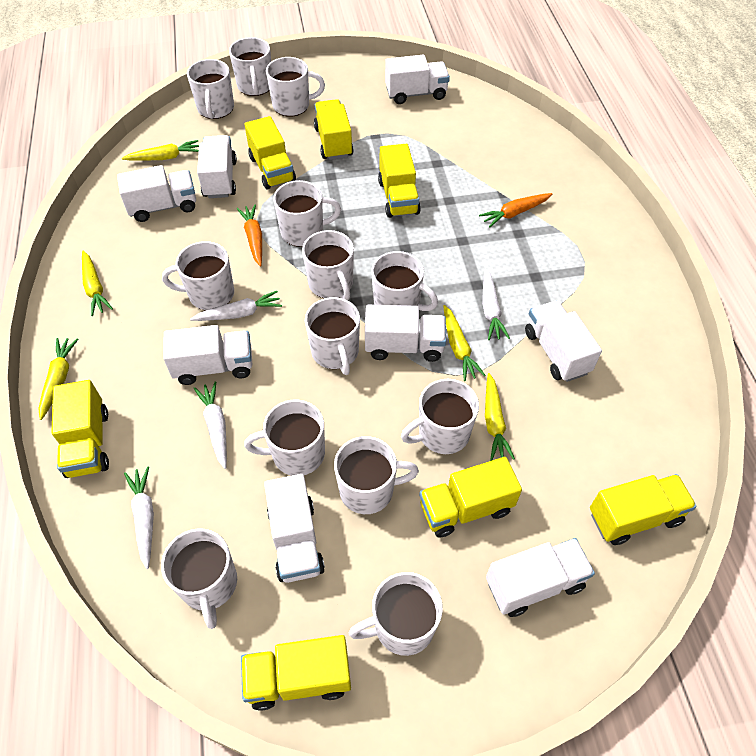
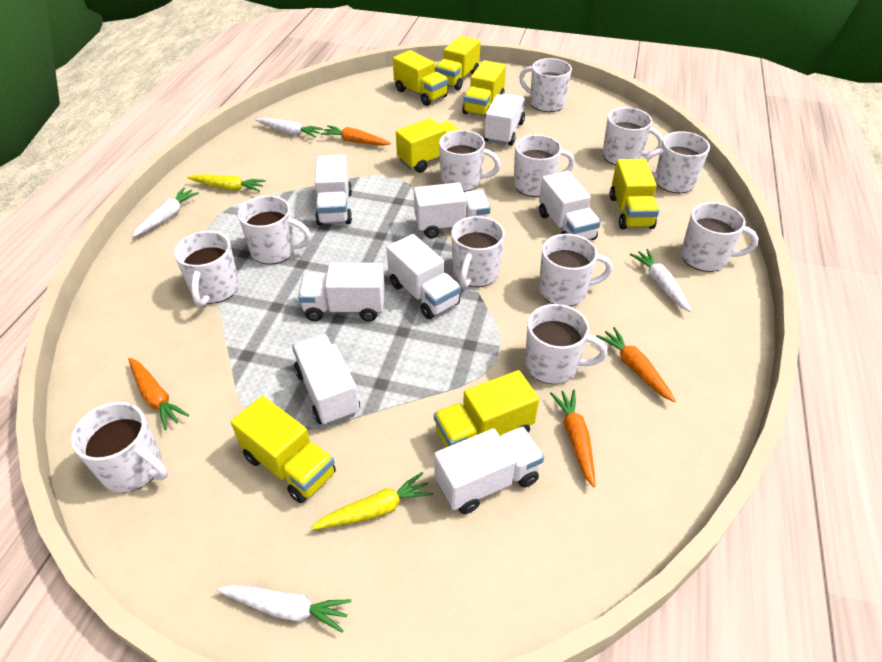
orange carrot: 2 -> 4
white mug: 13 -> 12
yellow carrot: 5 -> 2

